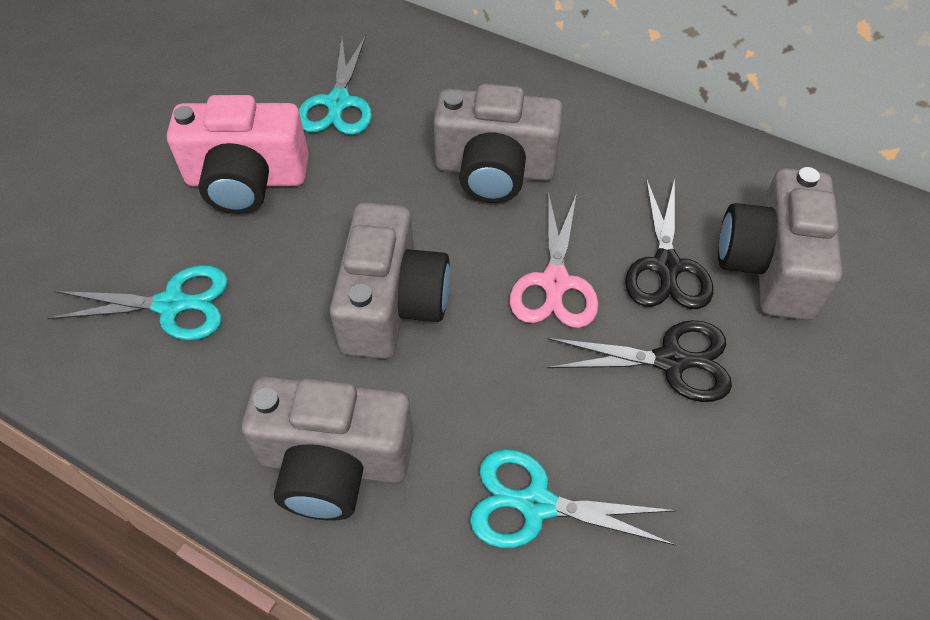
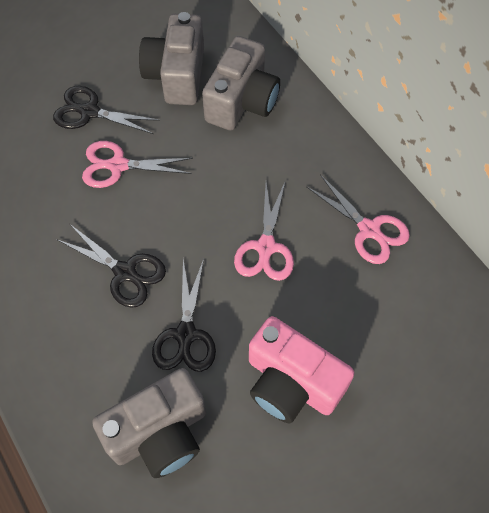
black scissors: 2 -> 3
grey camera: 4 -> 3
pink scissors: 1 -> 3
turquoise scissors: 3 -> 0

